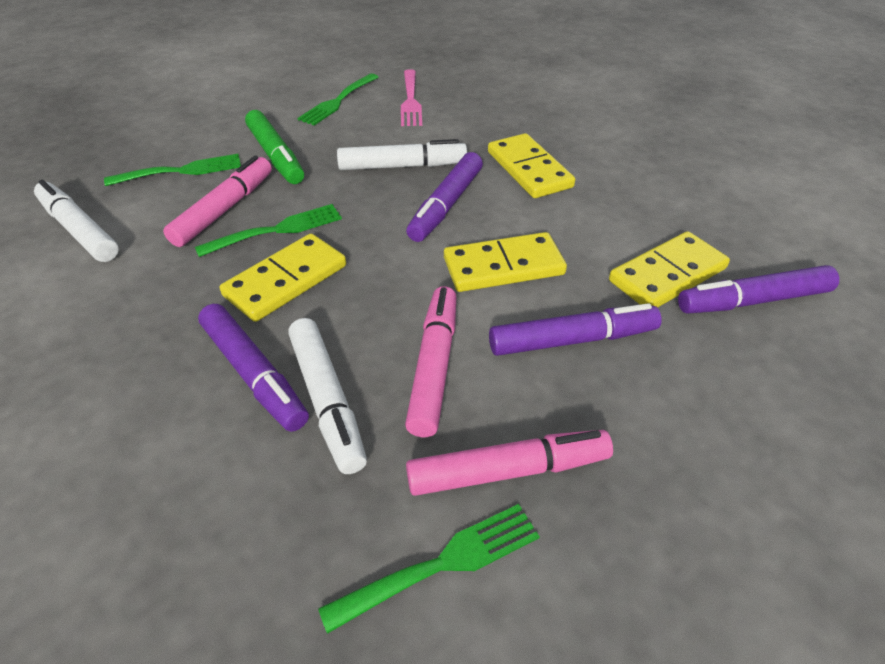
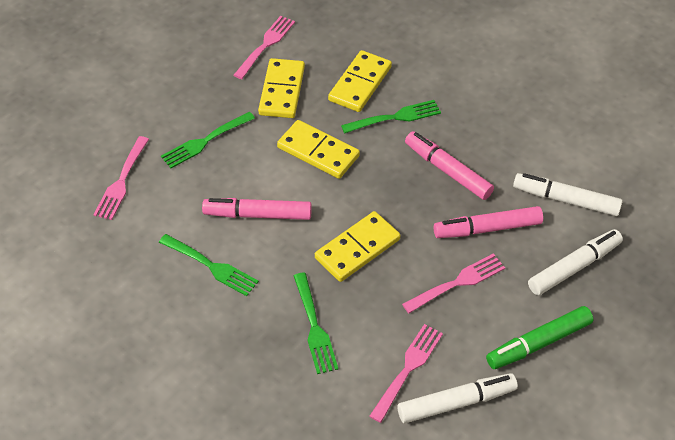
pink fork: 1 -> 4
purple marker: 4 -> 0

